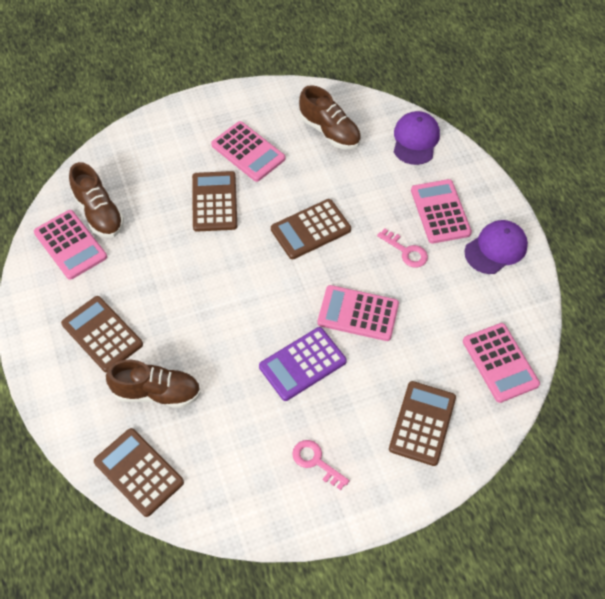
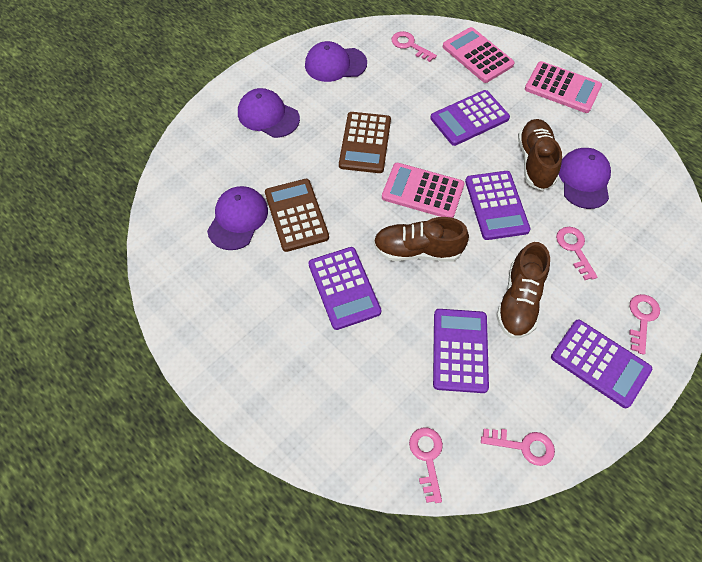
brown calculator: 5 -> 2
pink calculator: 5 -> 3
pink key: 2 -> 5
purple calculator: 1 -> 5
purple cap: 2 -> 4

